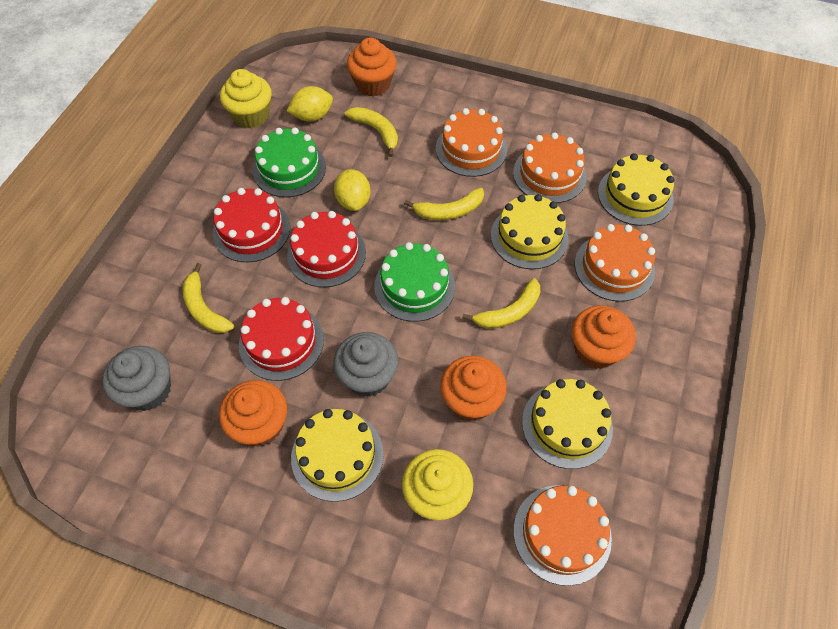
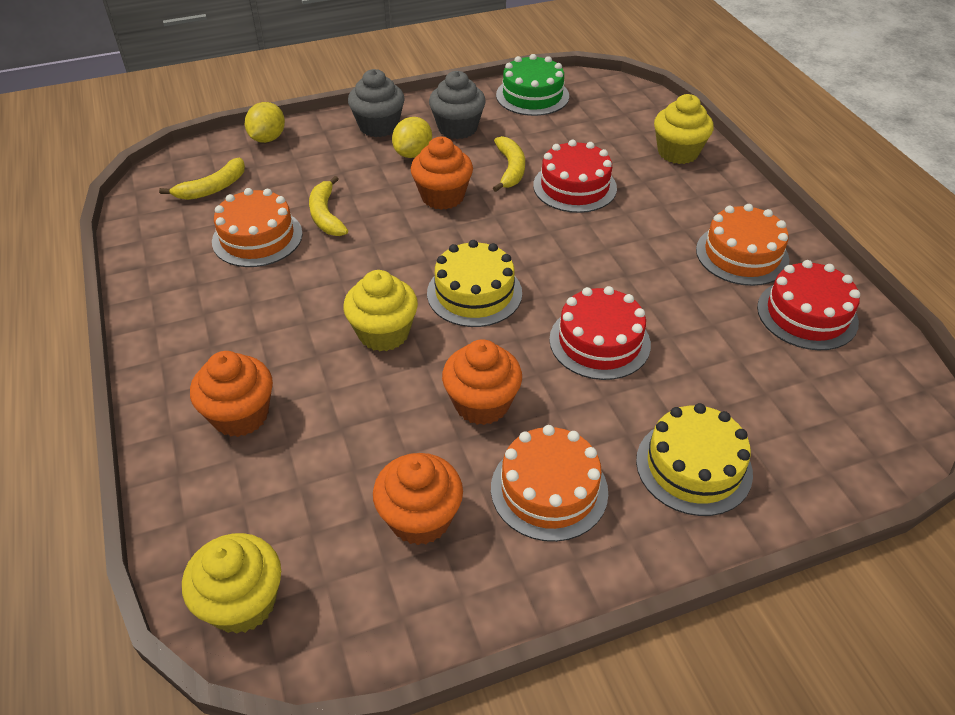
green cake: 2 -> 1
orange cake: 4 -> 3
yellow banana: 4 -> 3
yellow cake: 4 -> 2
yellow cupcake: 2 -> 3

